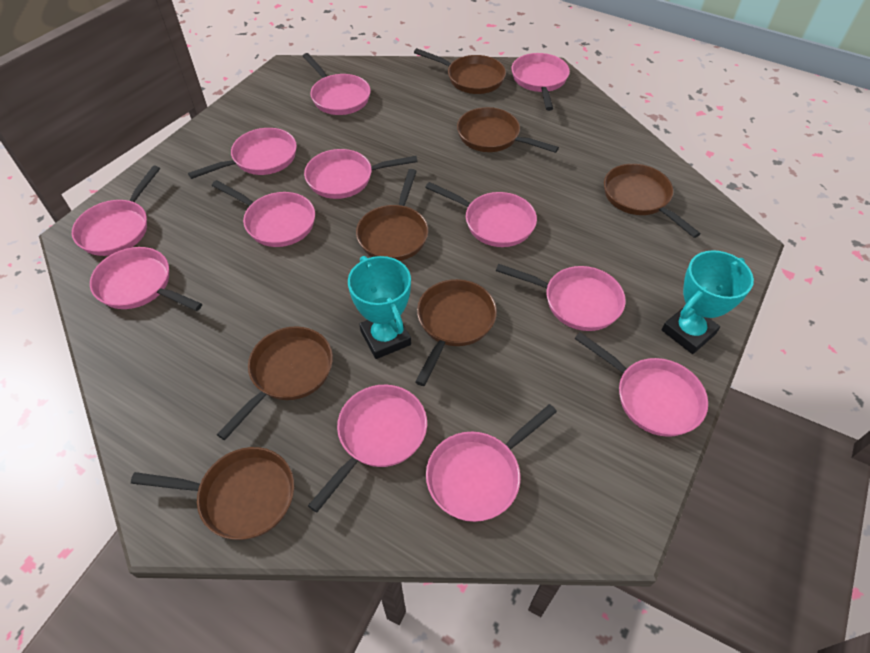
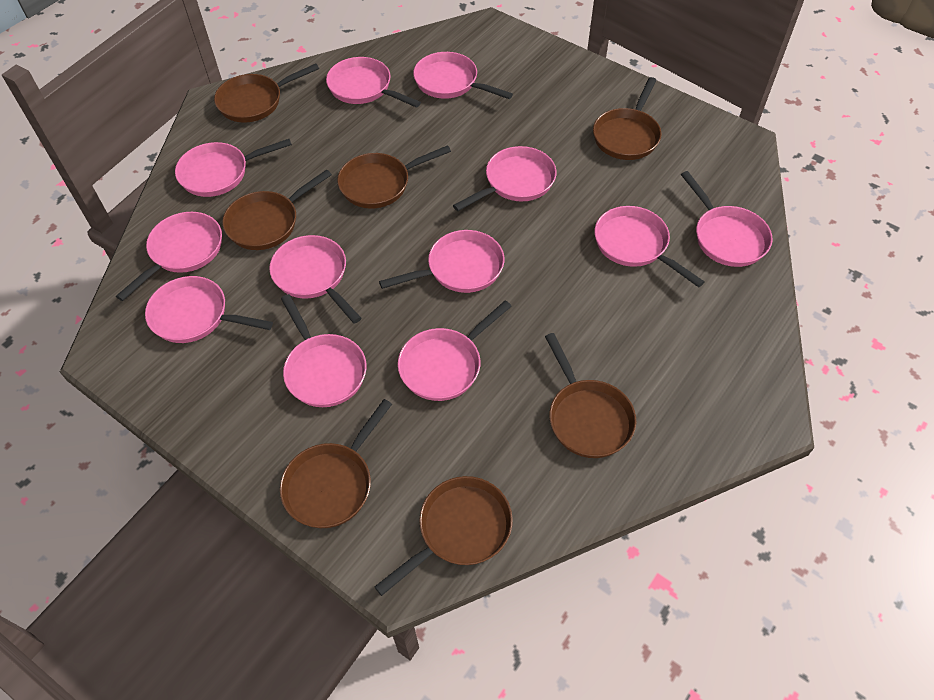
turquoise trophy: 2 -> 0

